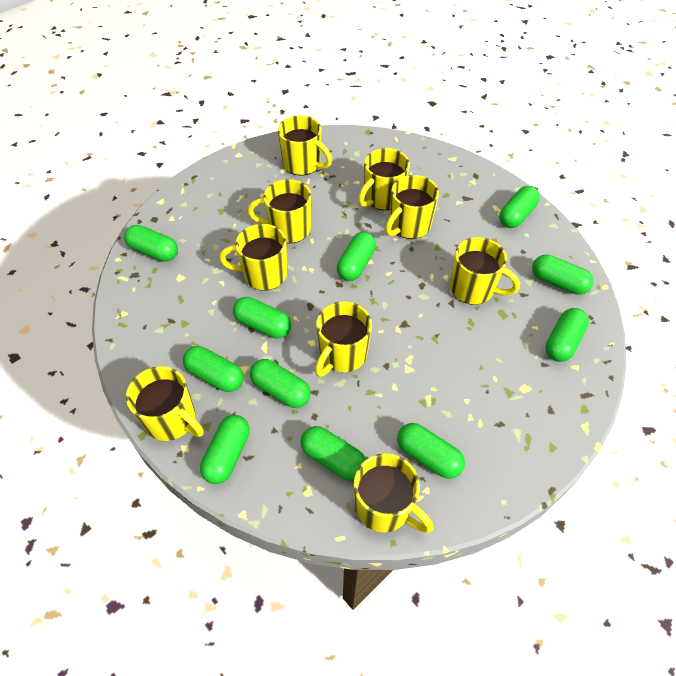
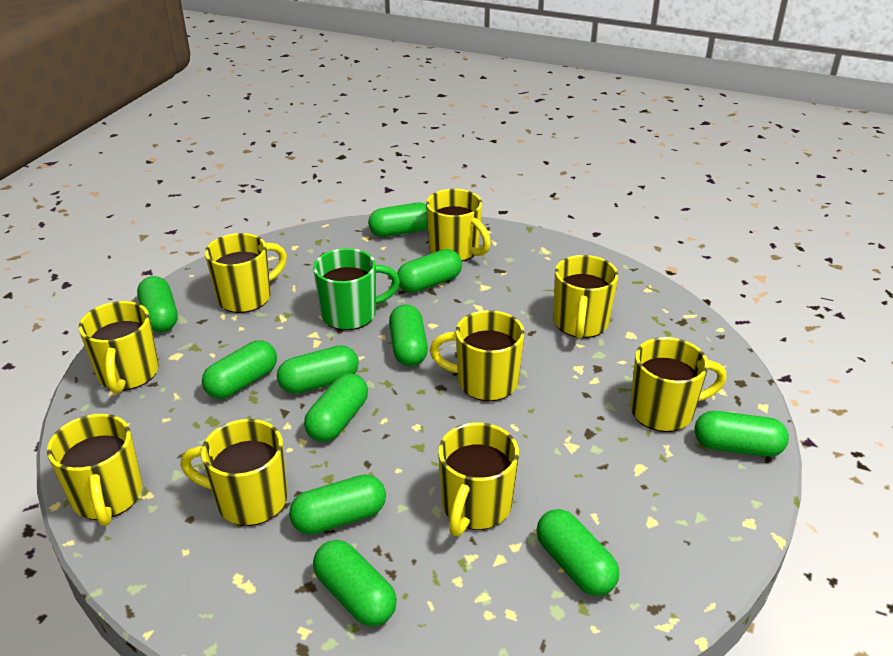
green mug: 0 -> 1

